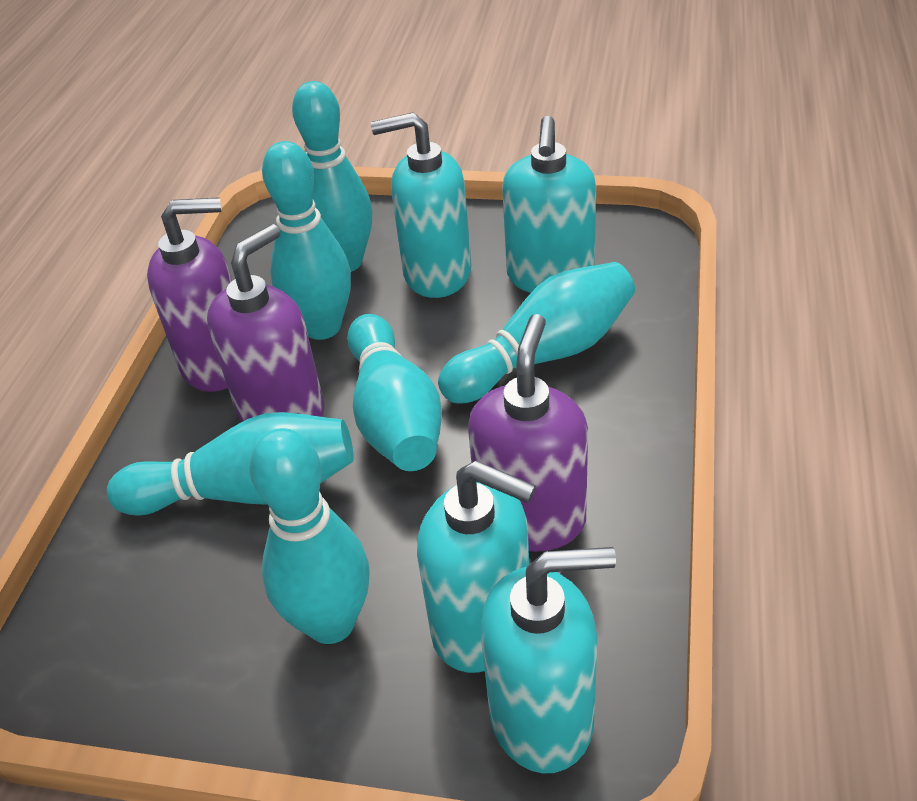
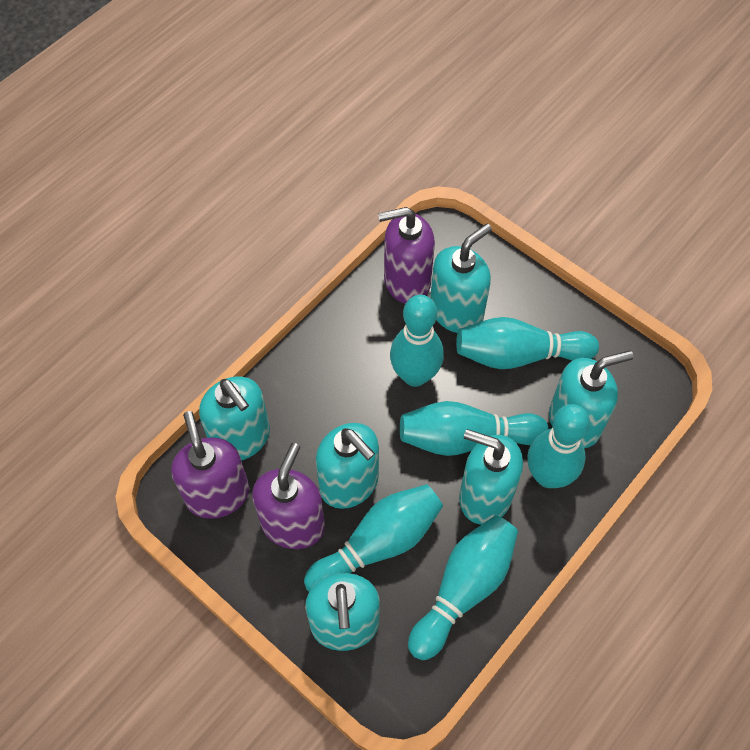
turquoise soap dispenser: 4 -> 6

